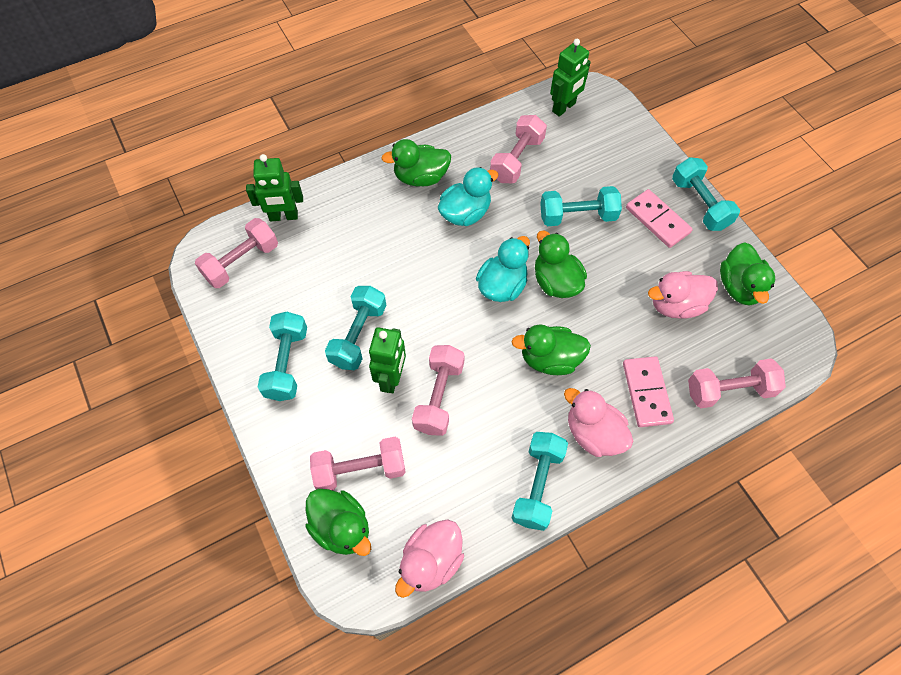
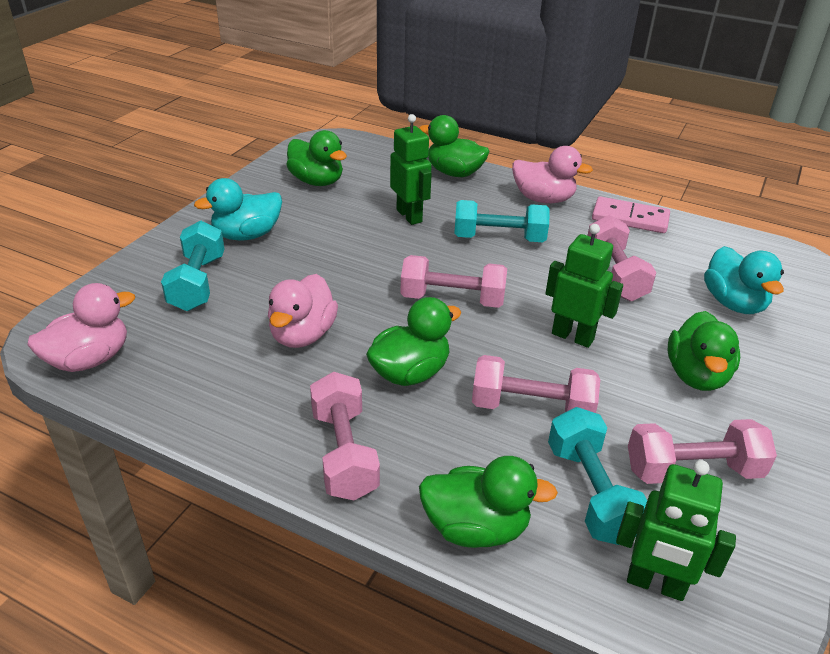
pink domino: 2 -> 1
turquoise dumbbell: 5 -> 3

